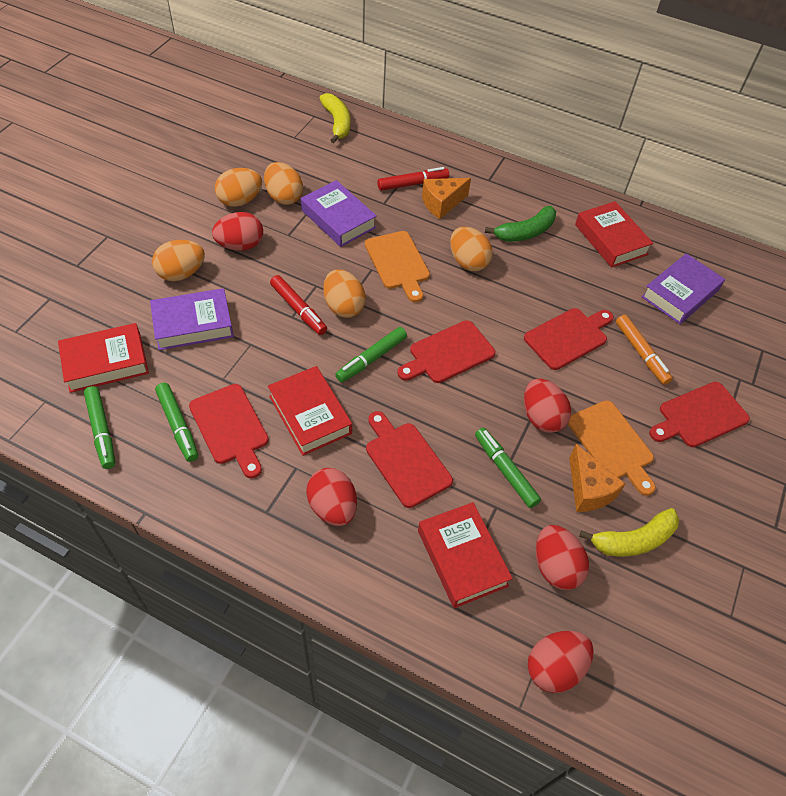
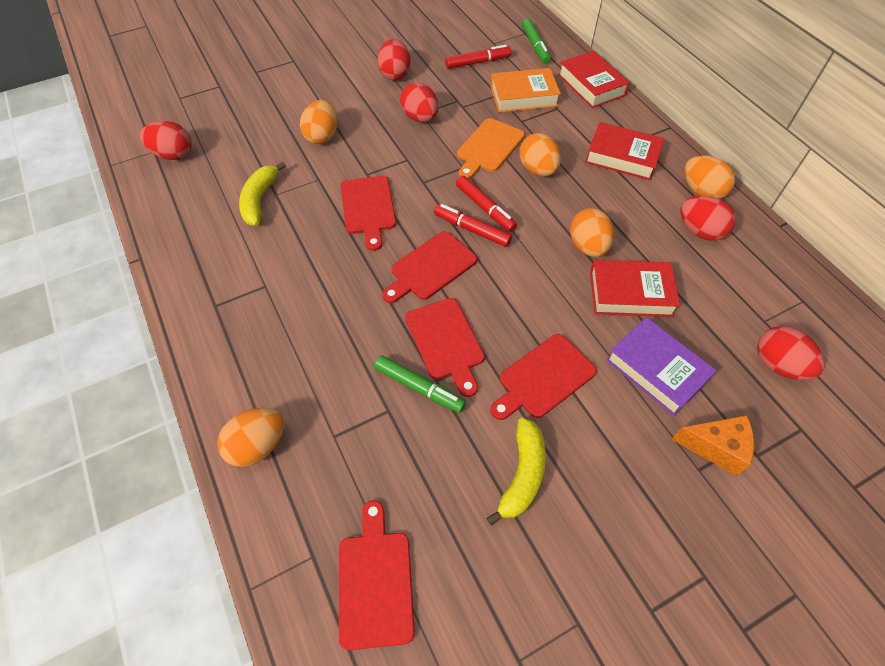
green banana: 1 -> 0
green marker: 4 -> 2
orange book: 0 -> 1
orange cheese: 2 -> 1
orange cutting board: 2 -> 1
orange marker: 1 -> 0
purple book: 3 -> 1
red book: 4 -> 3
red marker: 2 -> 3

